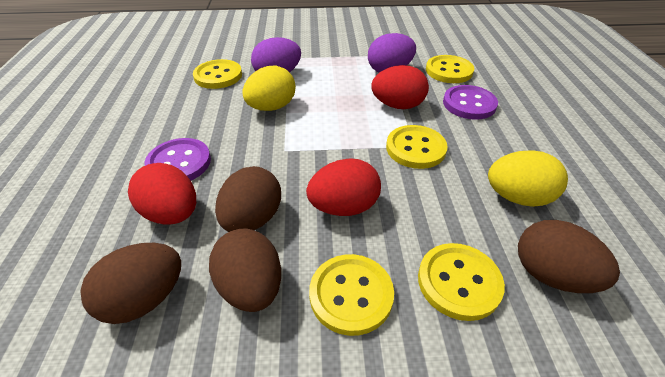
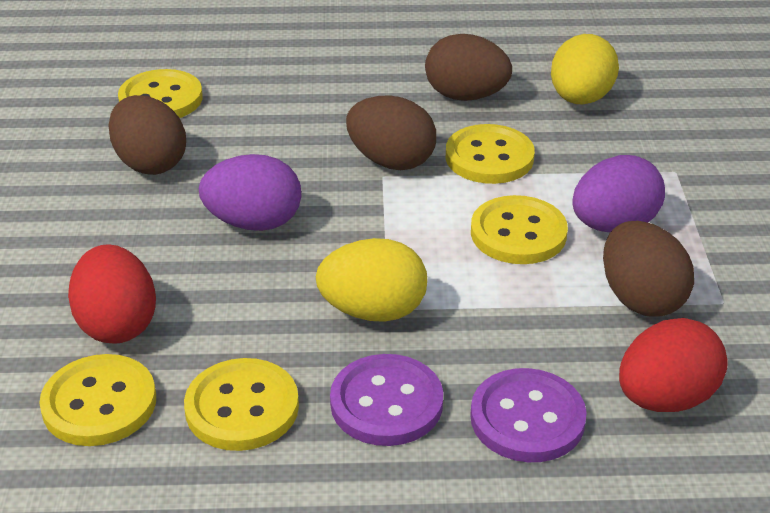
red egg: 3 -> 2

